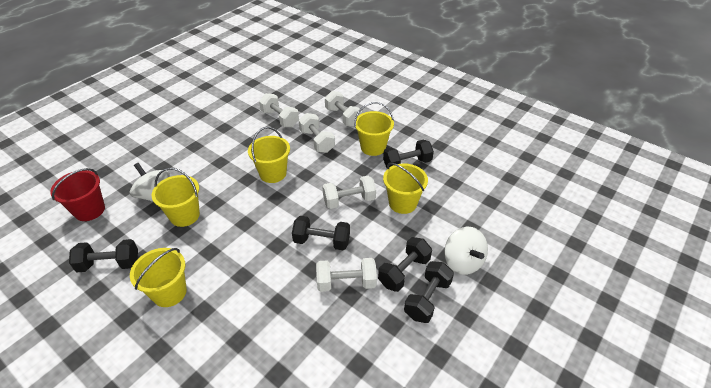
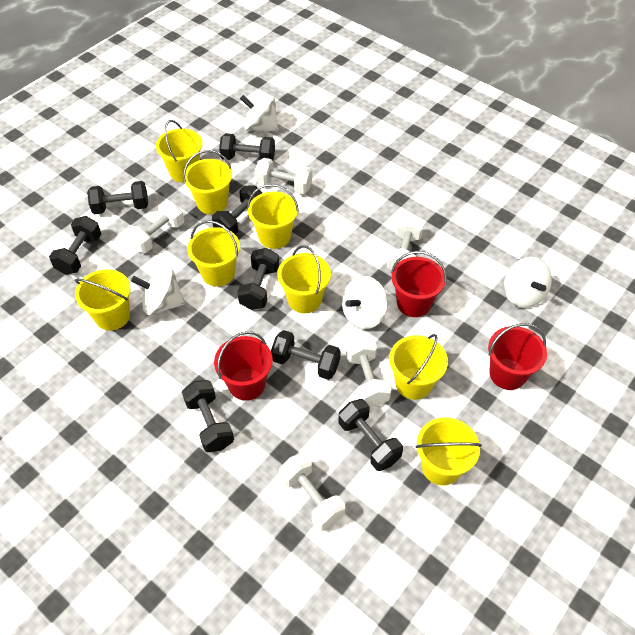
black dumbbell: 5 -> 8
red bucket: 1 -> 3
white spinning top: 2 -> 4
yellow bucket: 5 -> 8

